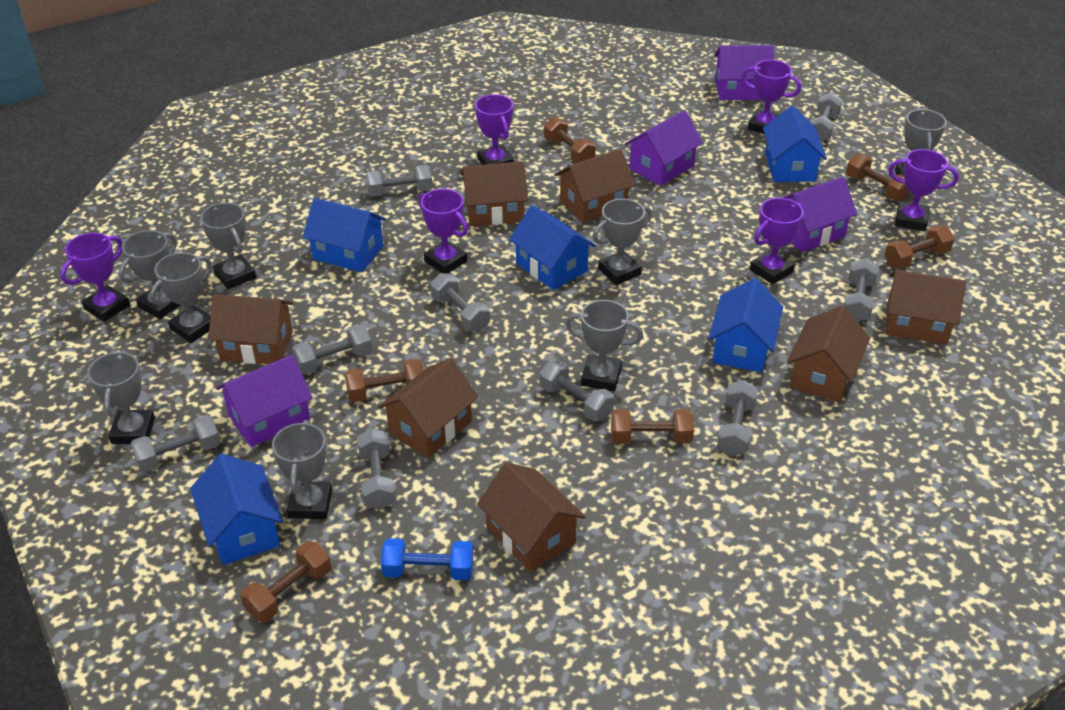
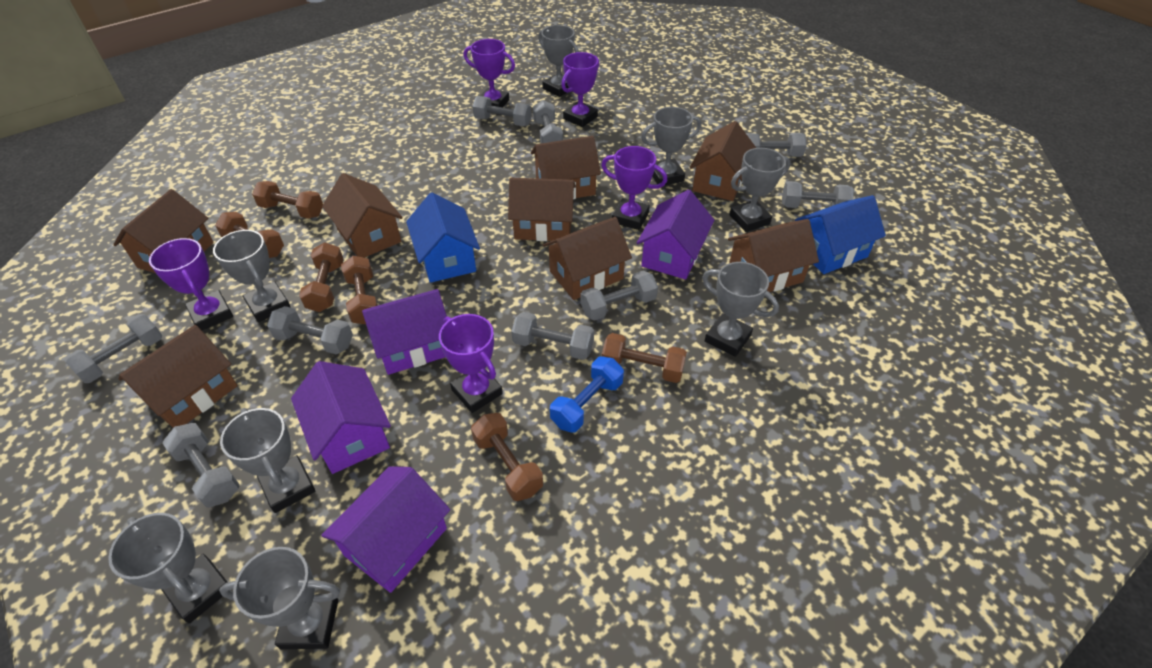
blue house: 5 -> 2
brown house: 7 -> 8
purple trophy: 6 -> 5

